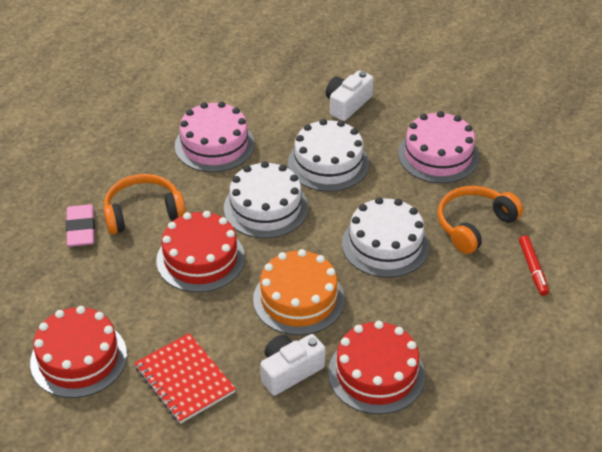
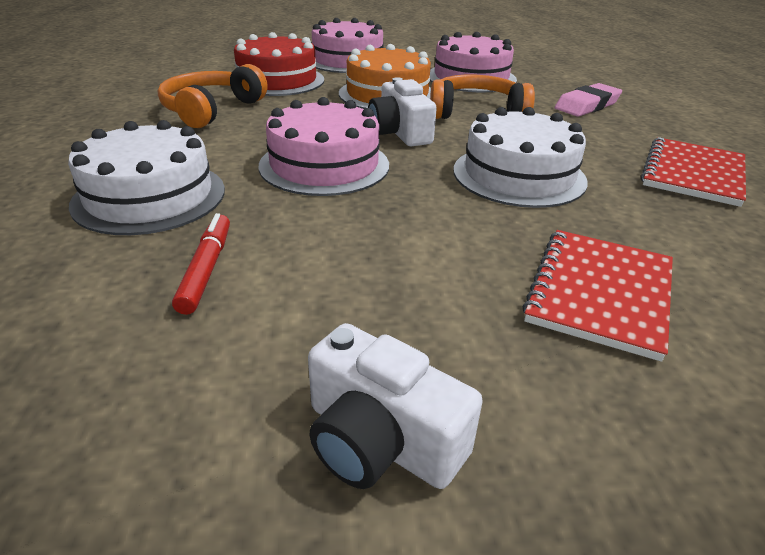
pink cake: 2 -> 3
red cake: 3 -> 1
red notebook: 1 -> 2
white cake: 3 -> 2

